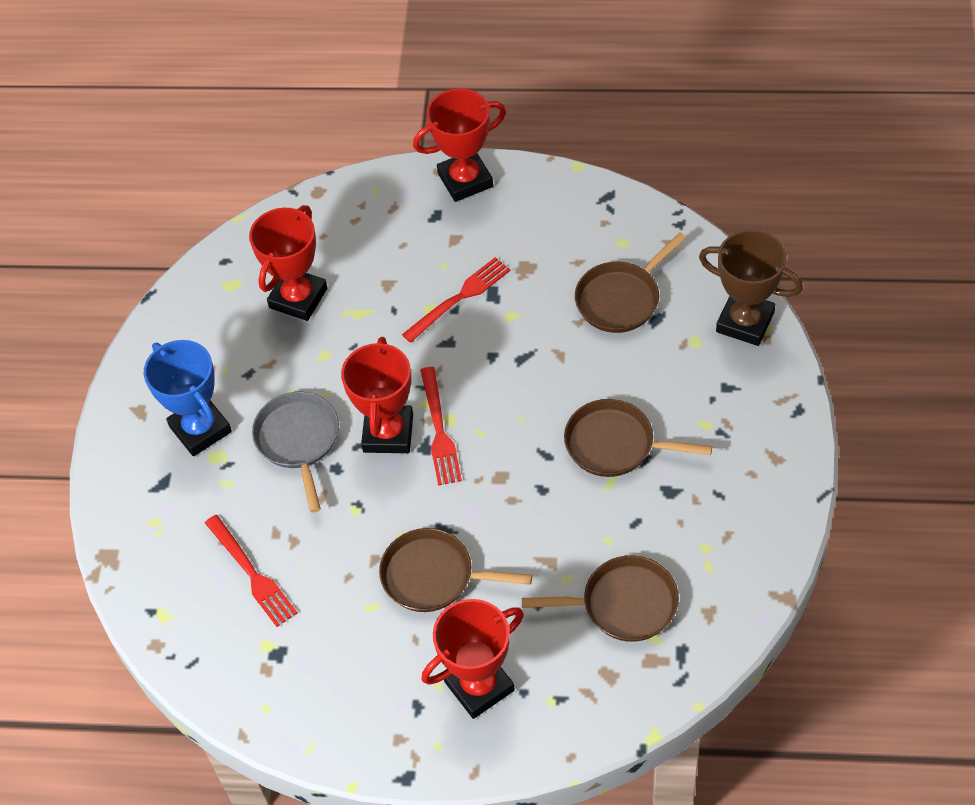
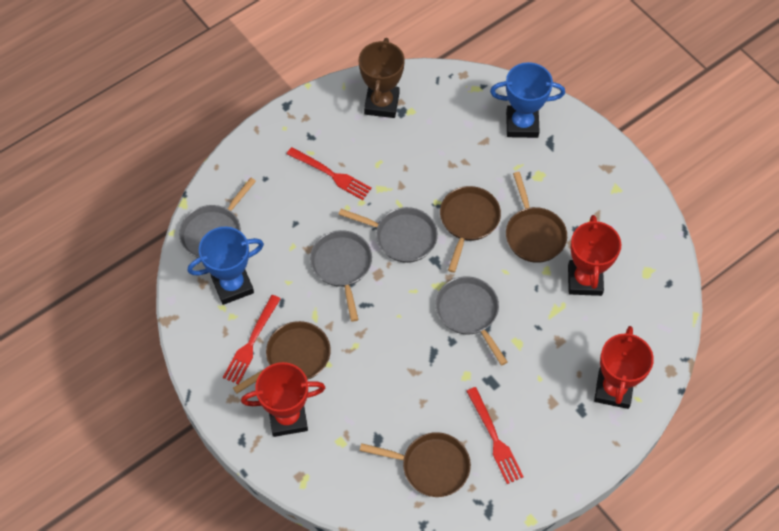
blue trophy: 1 -> 2
grey pan: 1 -> 4
red trophy: 4 -> 3

